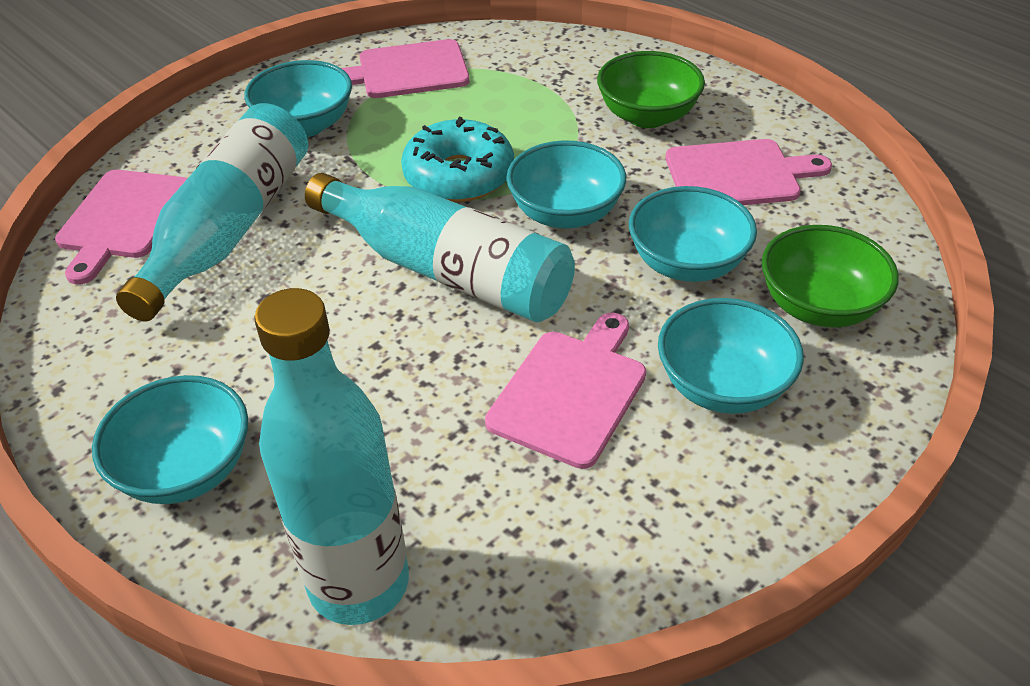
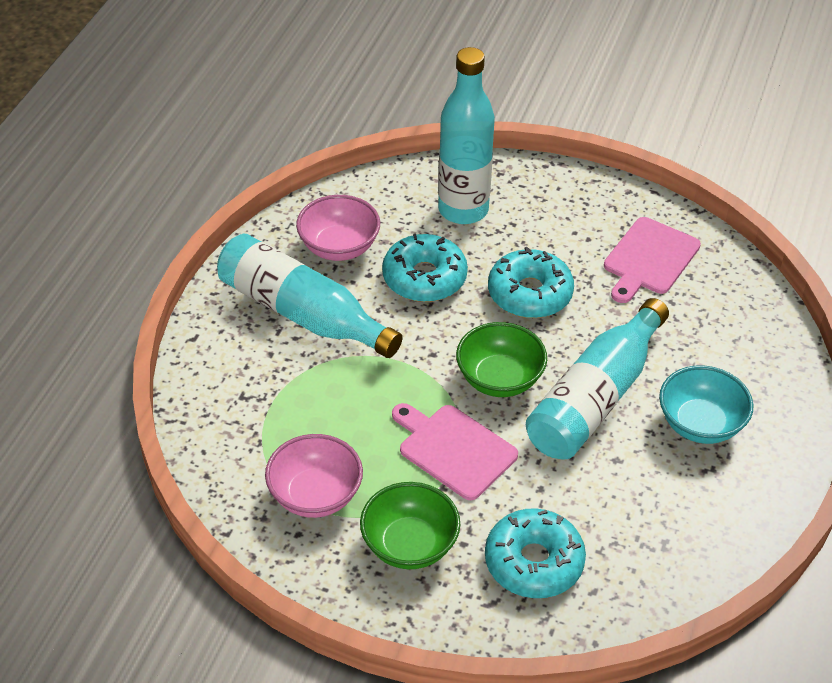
pink bowl: 0 -> 2
pink cutting board: 4 -> 2
turquoise bowl: 5 -> 1
turquoise donut: 1 -> 3

